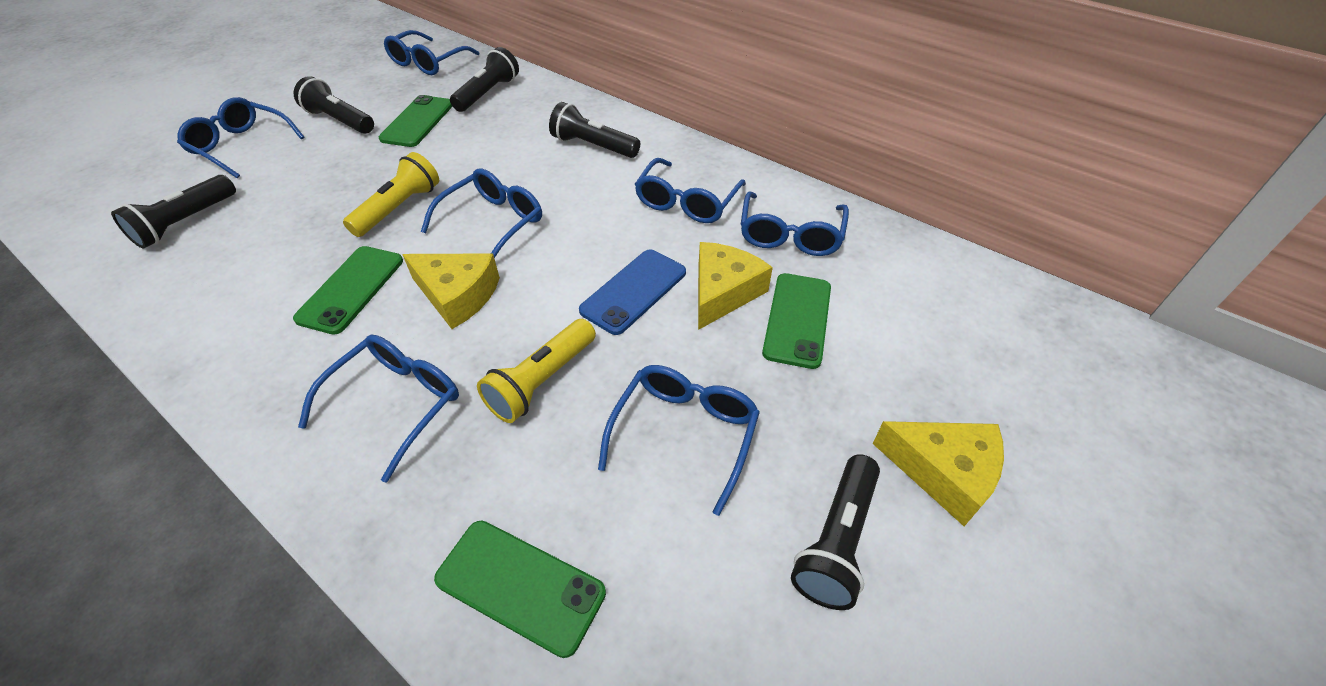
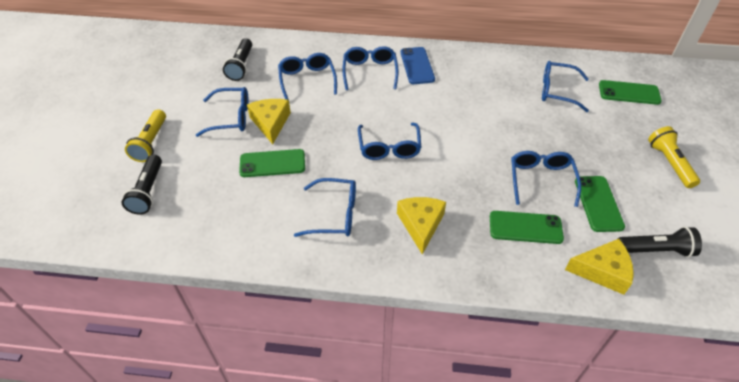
black flashlight: 5 -> 3

